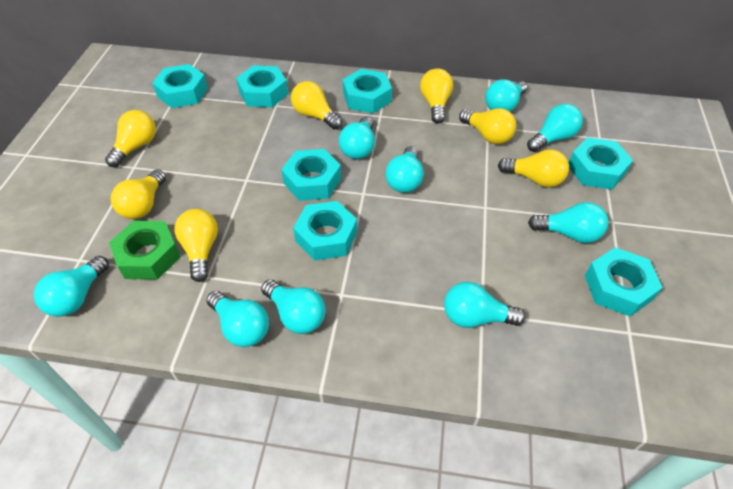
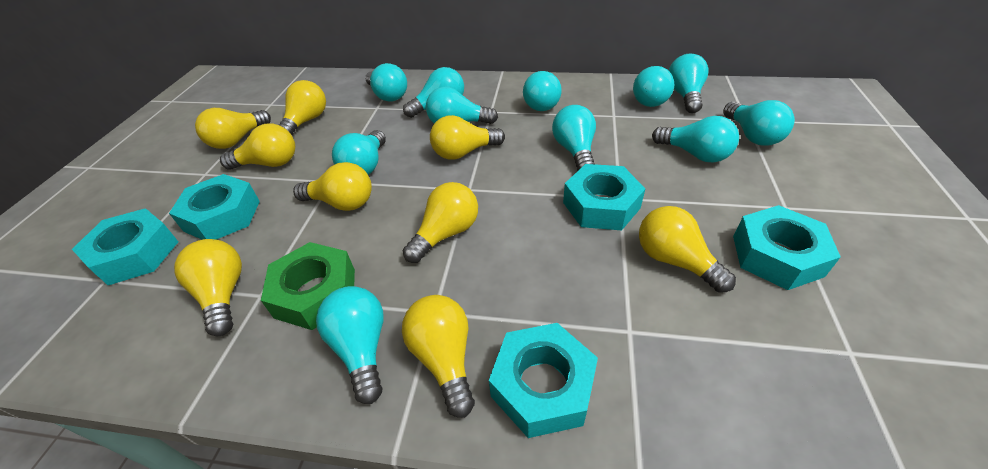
turquoise light bulb: 9 -> 11
turquoise nut: 7 -> 5
yellow light bulb: 7 -> 9

